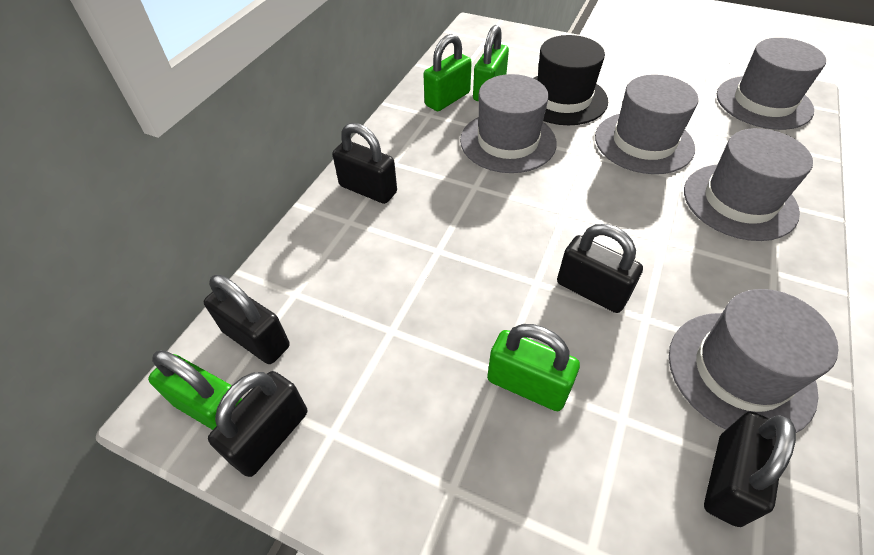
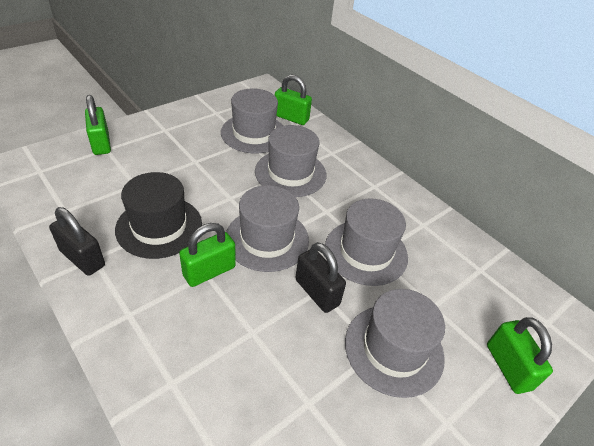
black padlock: 5 -> 2

